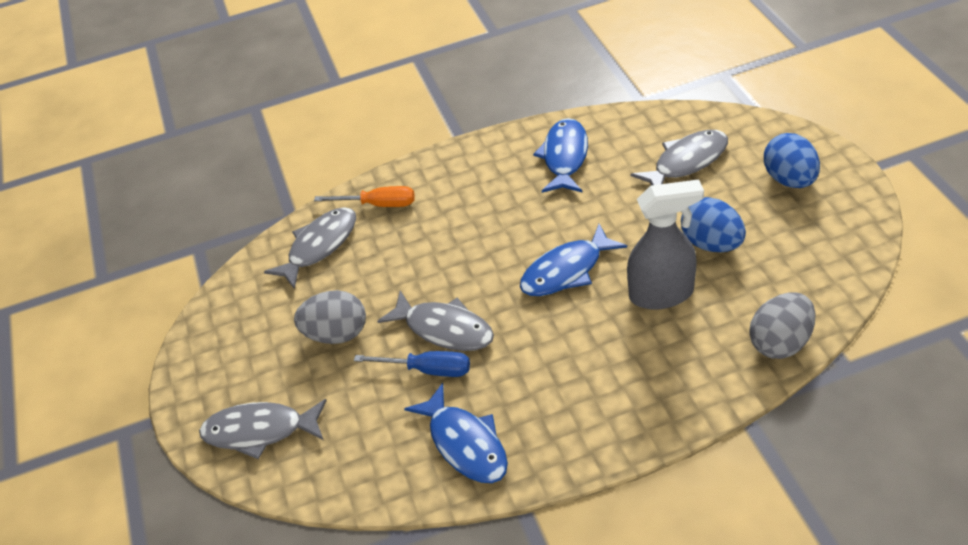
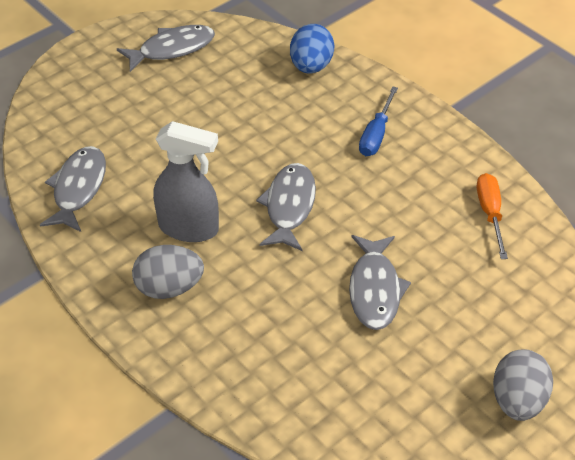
blue egg: 2 -> 1
blue fish: 3 -> 0

